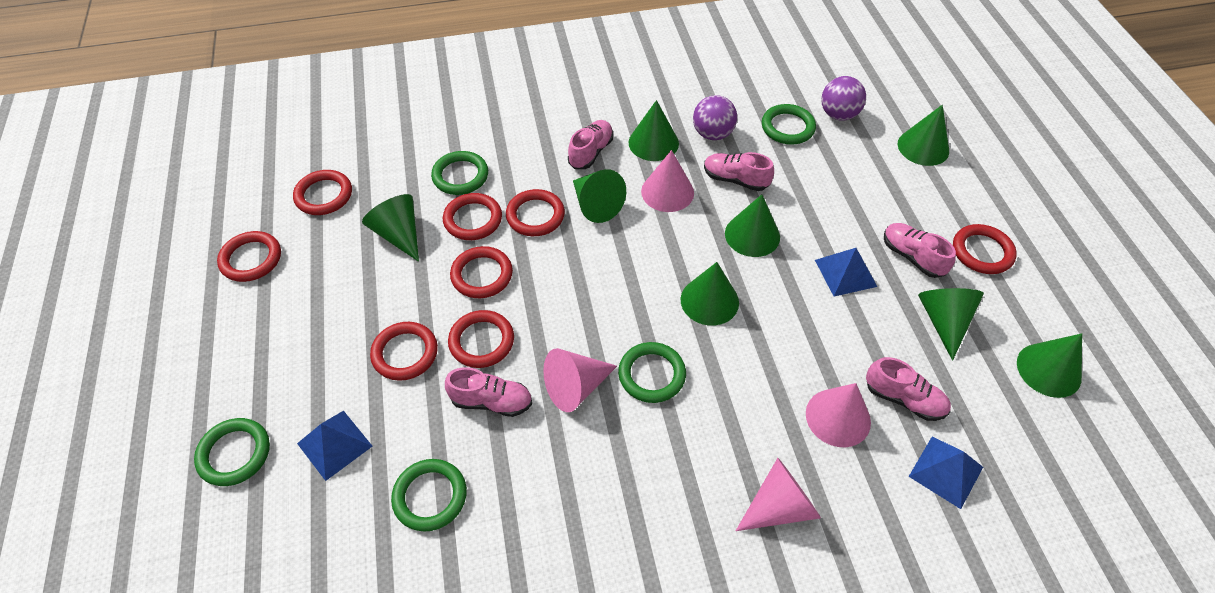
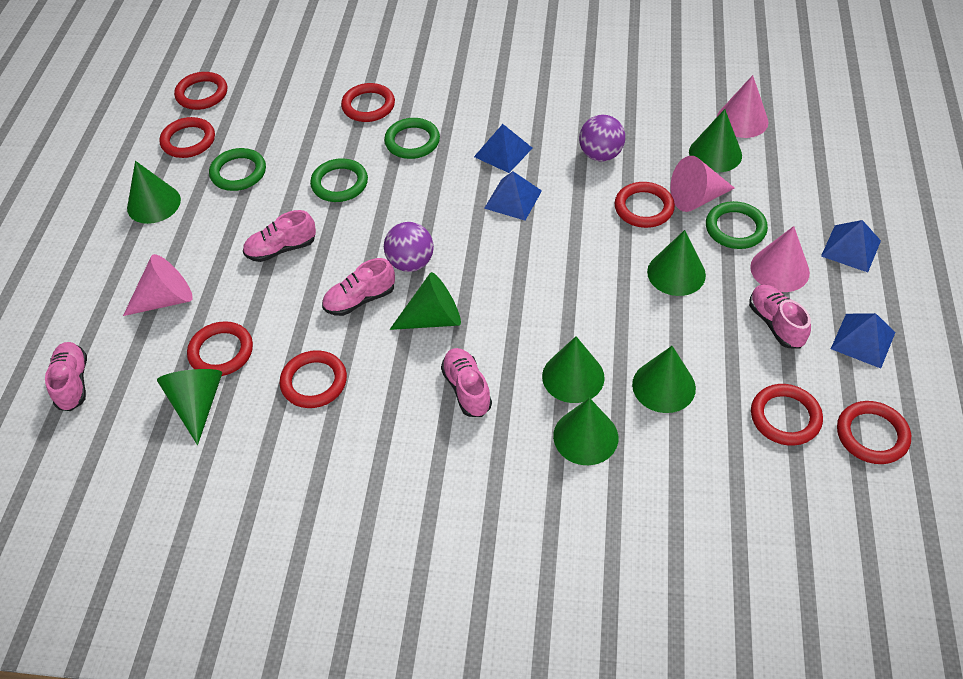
blue pyramid: 3 -> 4
green ring: 5 -> 4

